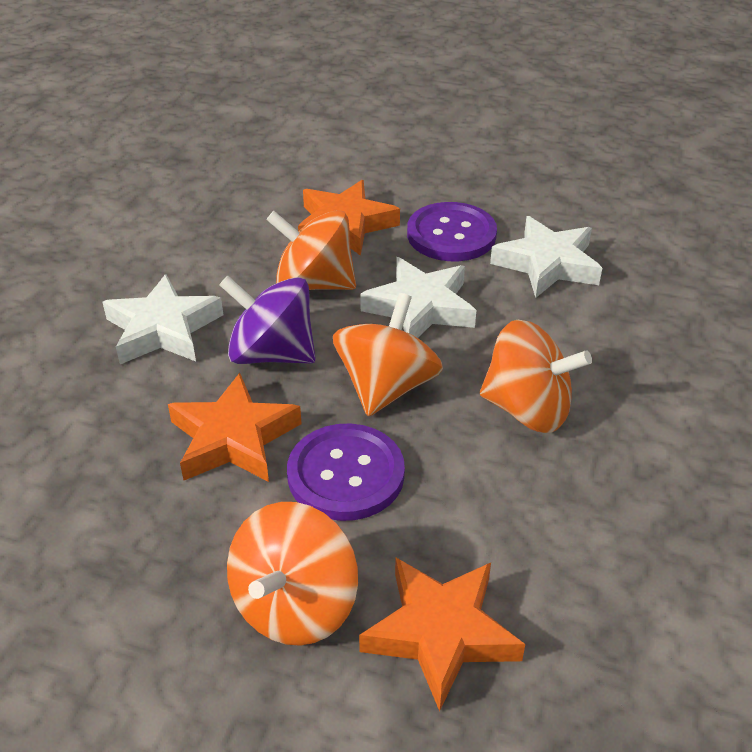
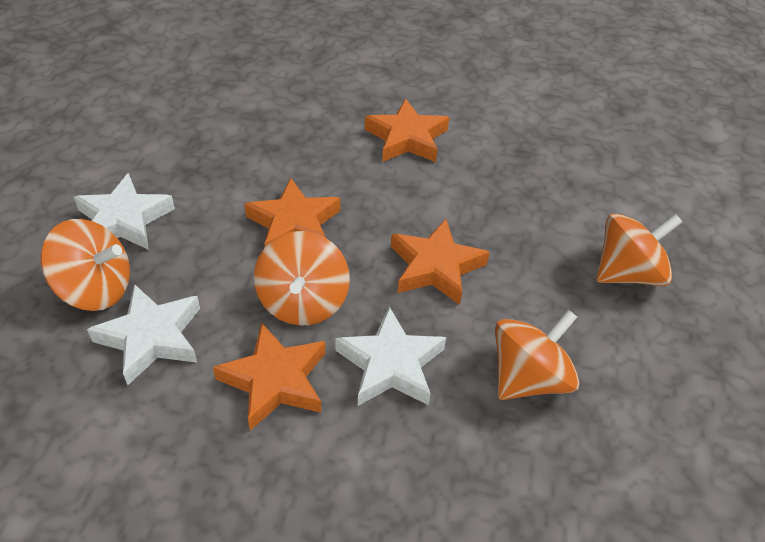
orange star: 3 -> 4
purple button: 2 -> 0
purple spinning top: 1 -> 0

